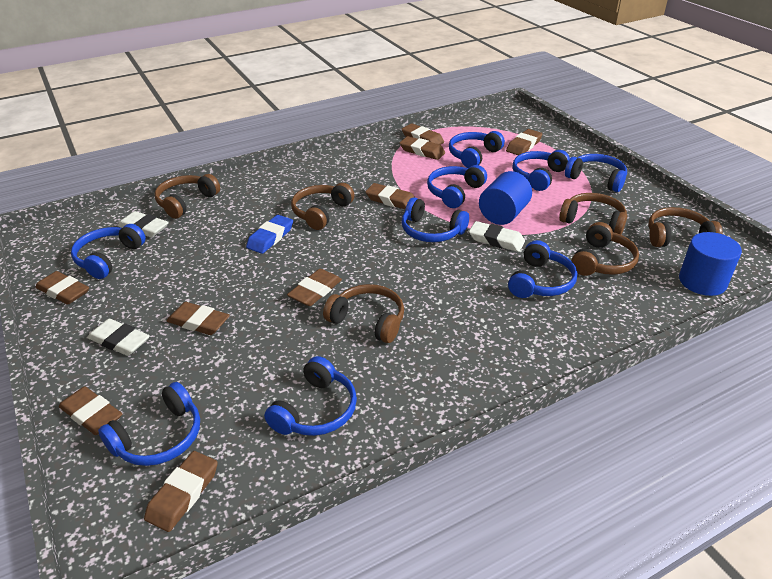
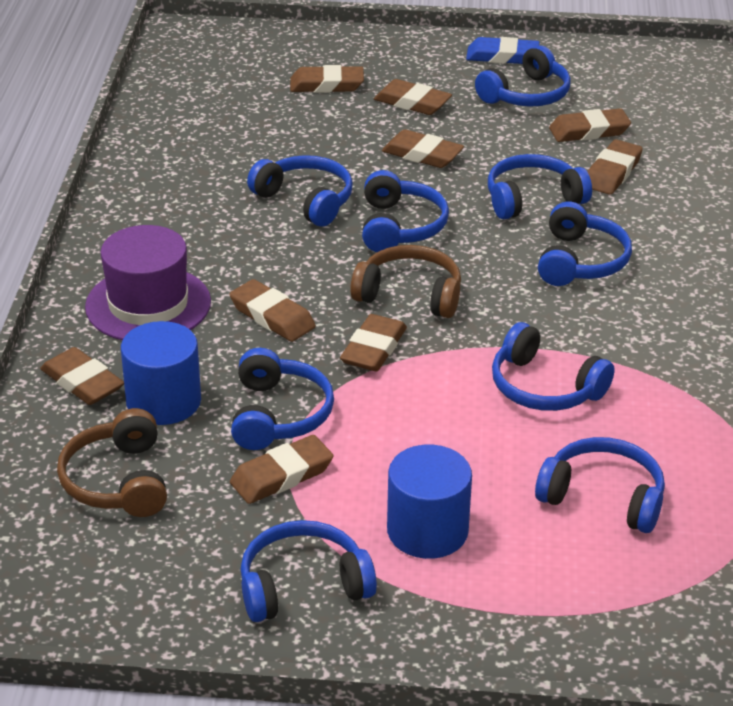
brown headphones: 6 -> 2
purple hat: 0 -> 1
white eraser: 3 -> 0

